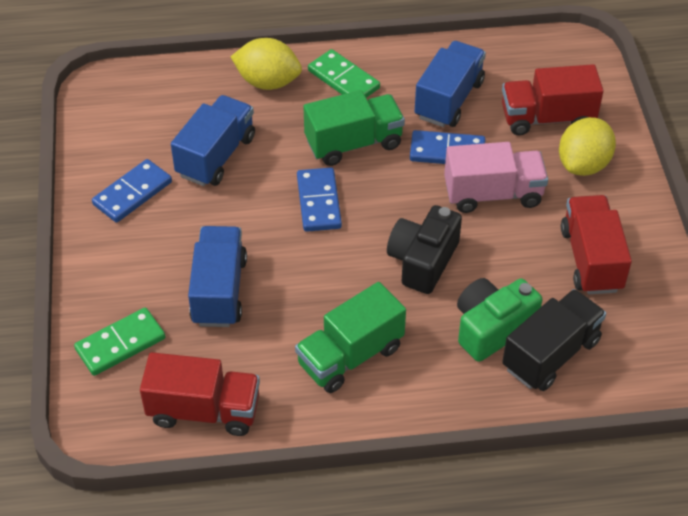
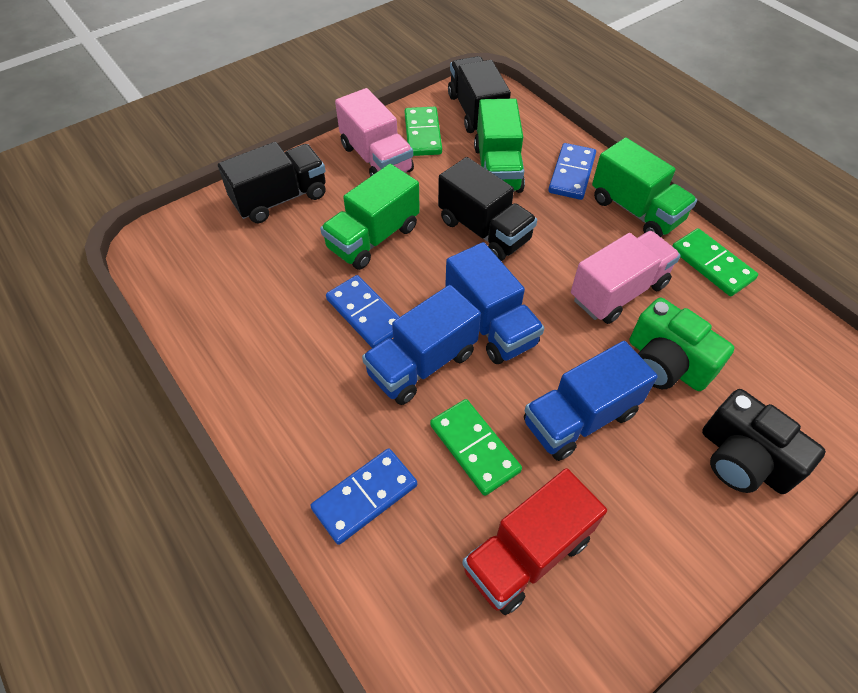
black truck: 1 -> 3
green domino: 2 -> 3
green truck: 2 -> 3
pink truck: 1 -> 2
red truck: 3 -> 1
yellow lemon: 2 -> 0

